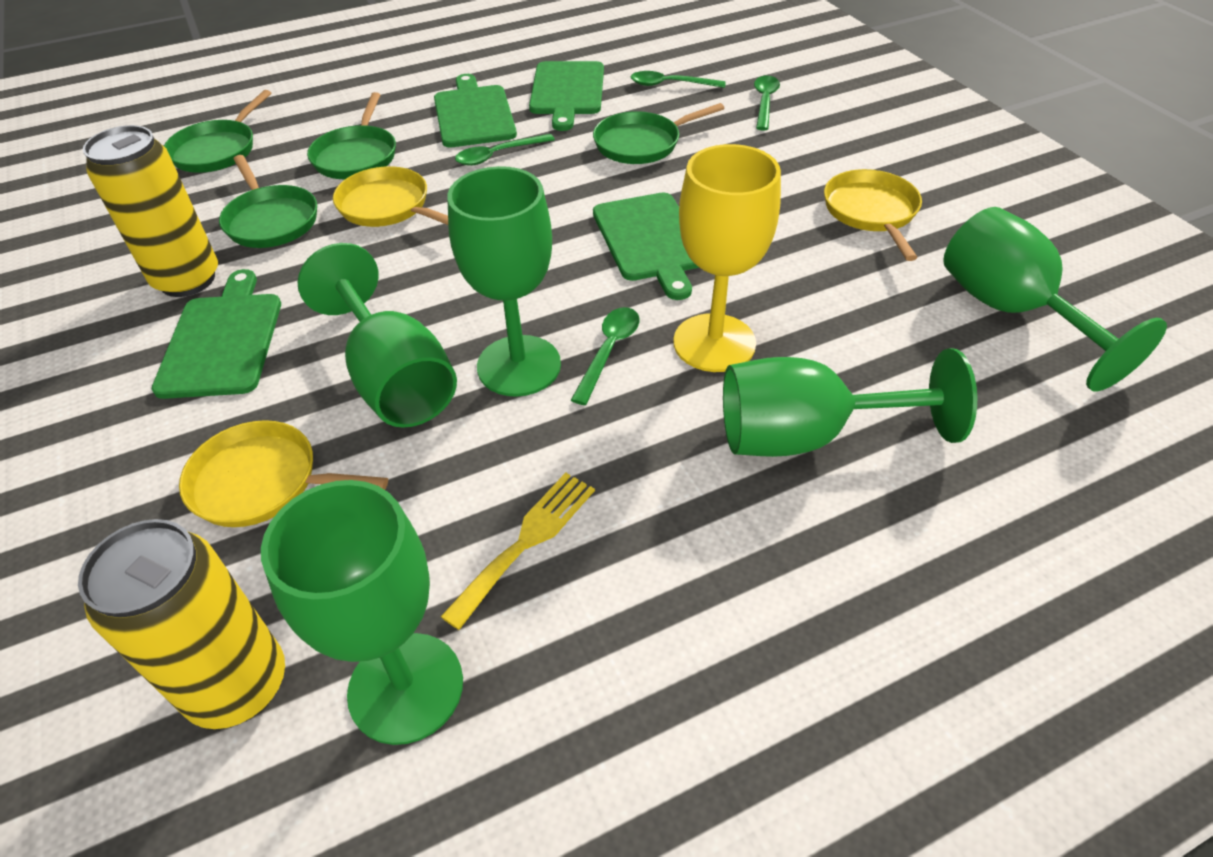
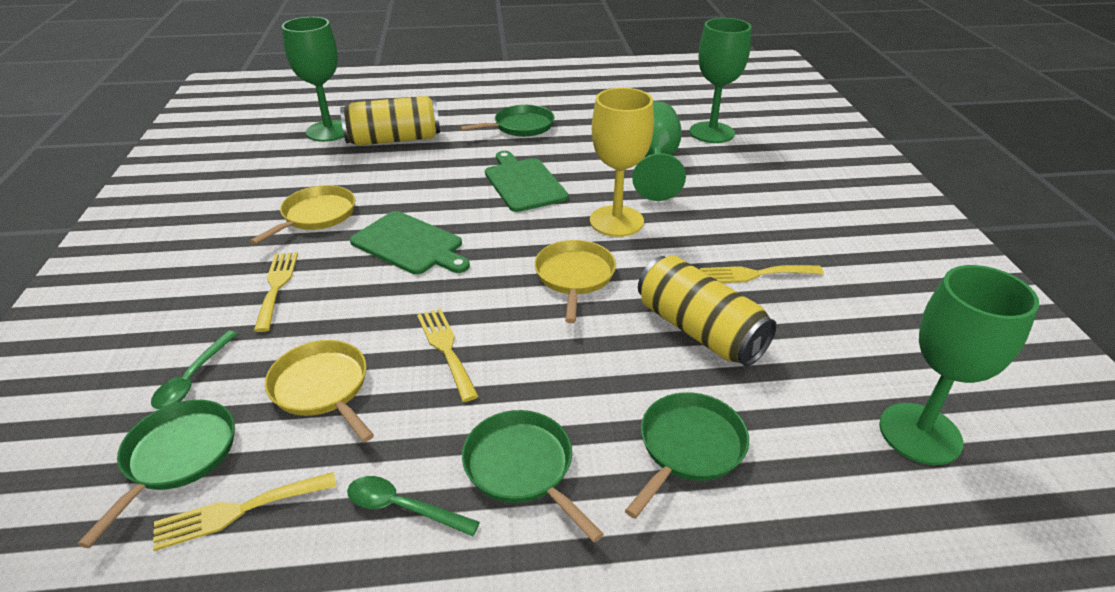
green cutting board: 4 -> 2
green goblet: 5 -> 4
green spoon: 4 -> 2
yellow fork: 1 -> 4

